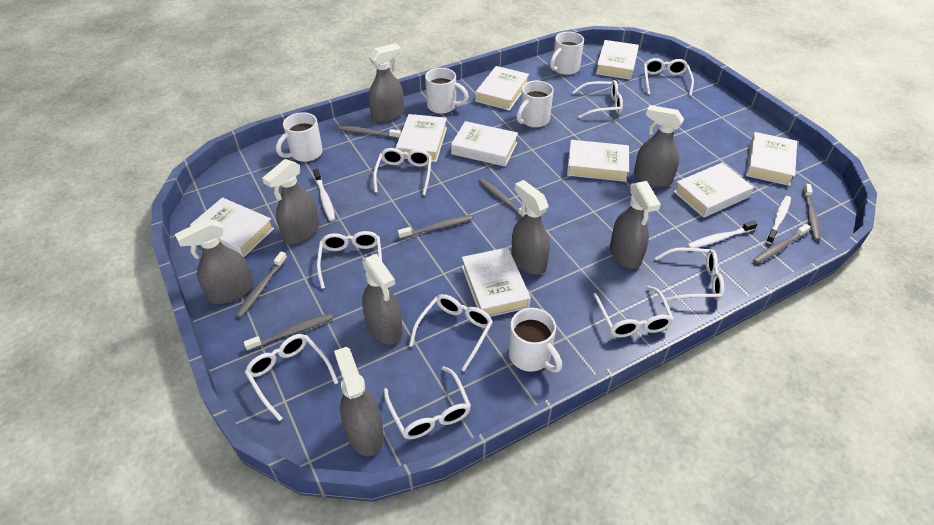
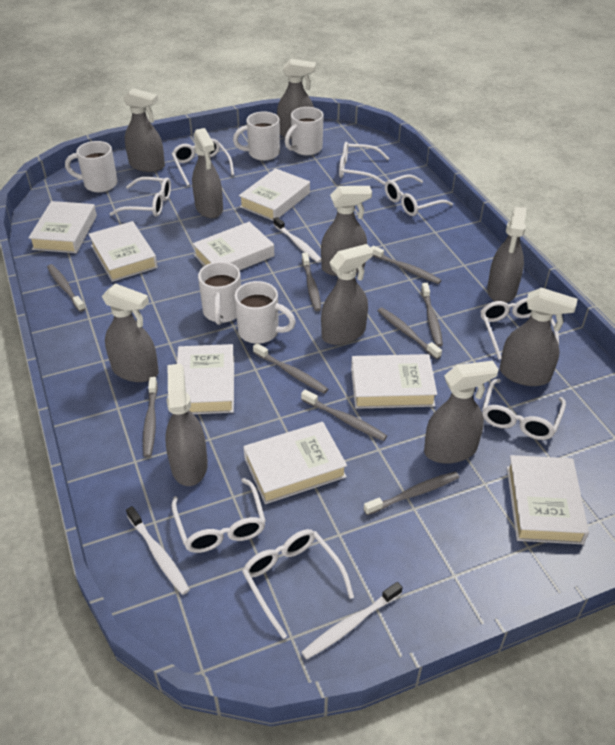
grey spray bottle: 8 -> 10
grey toothbrush: 7 -> 9
white book: 9 -> 8
white glasses: 9 -> 8

